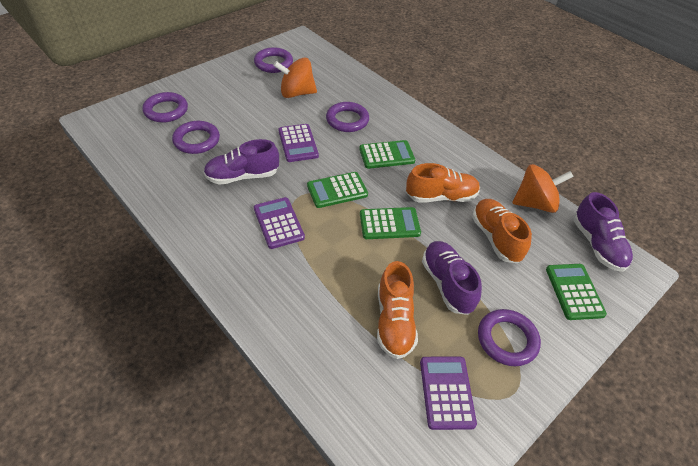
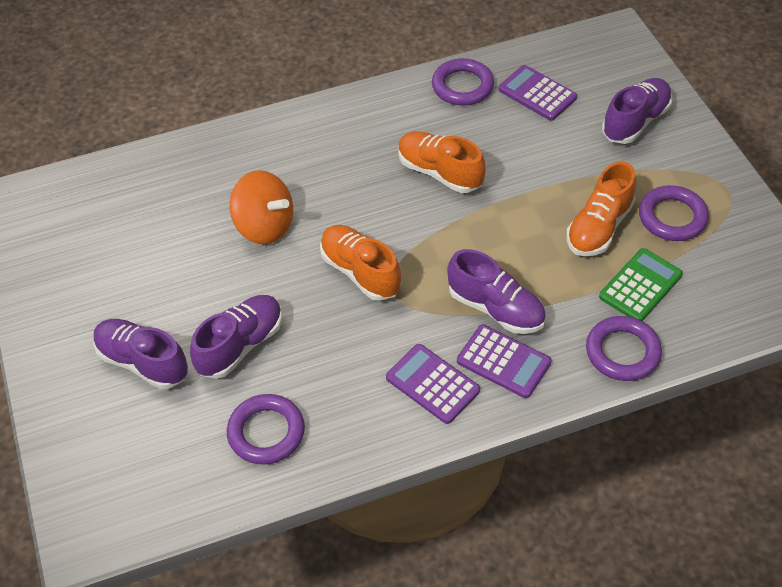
green calculator: 4 -> 1
orange spinning top: 2 -> 1
purple ring: 5 -> 4
purple shoe: 3 -> 4

